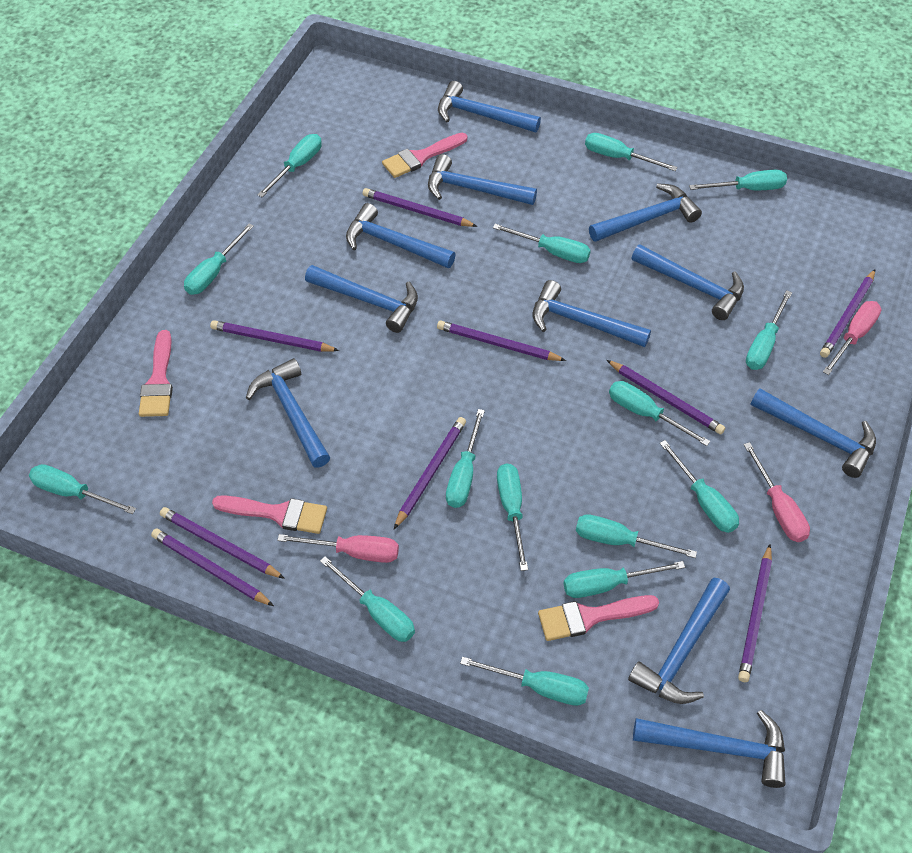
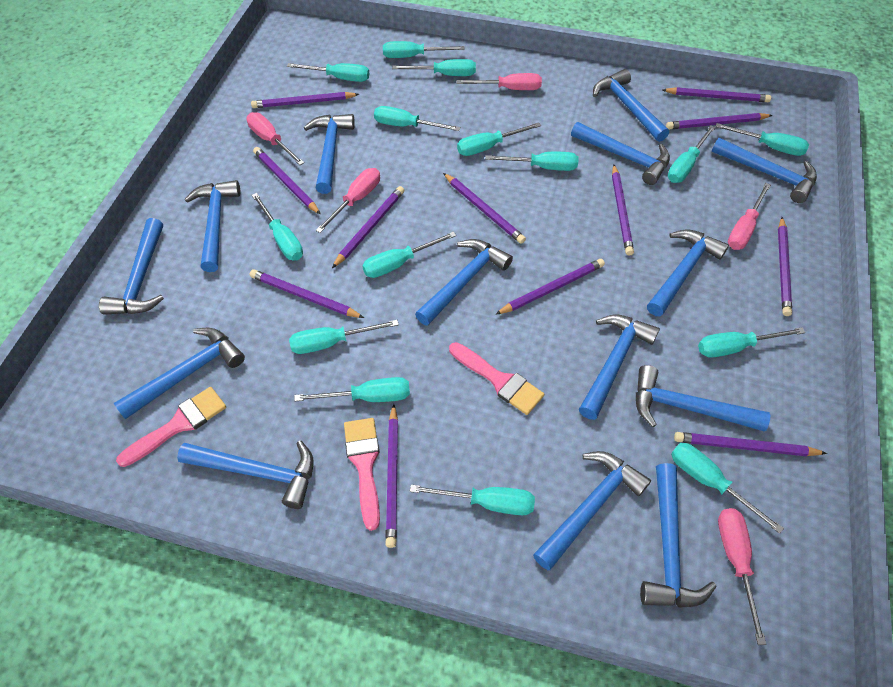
blue hammer: 11 -> 14
pink brush: 4 -> 3
pink screwdriver: 3 -> 5
purple pencil: 9 -> 12

